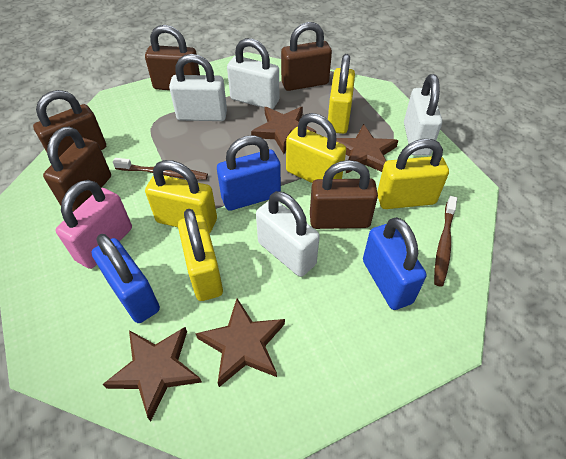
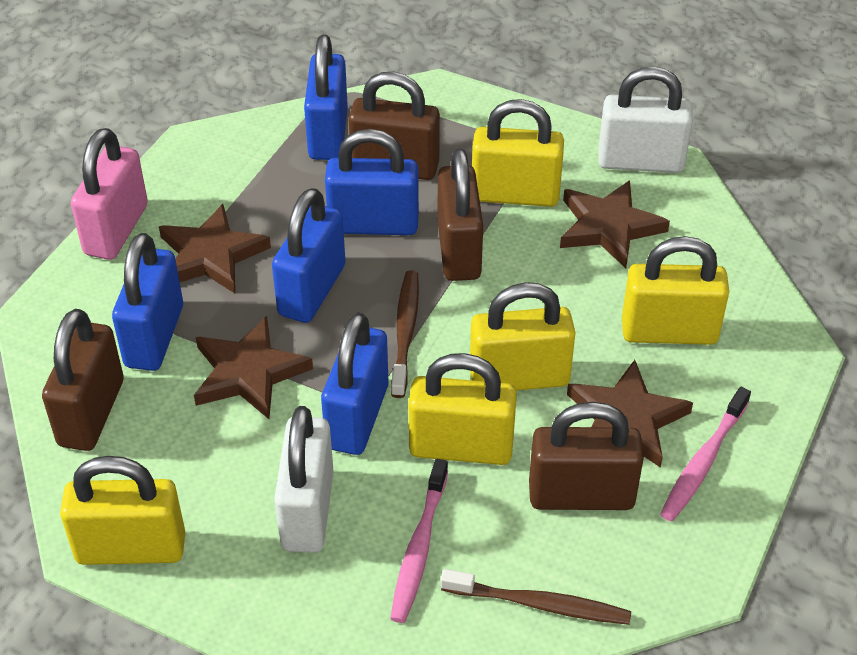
blue padlock: 3 -> 5
brown padlock: 5 -> 4
pink toothbrush: 0 -> 2
white padlock: 4 -> 2

